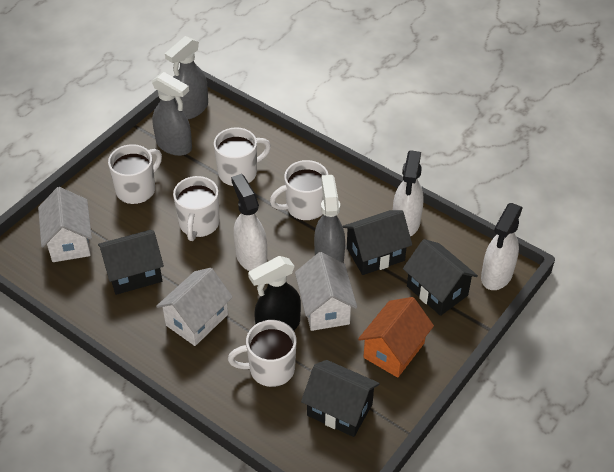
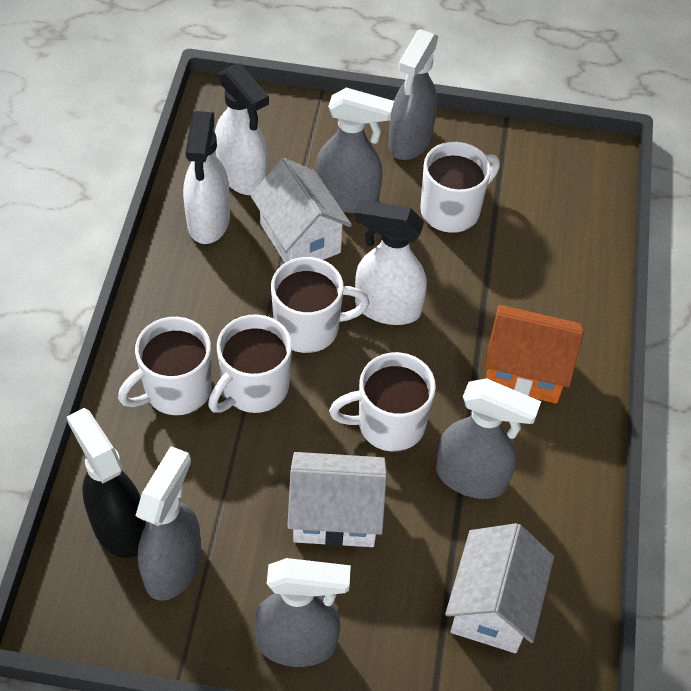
black house: 4 -> 0
grey spray bottle: 3 -> 5

